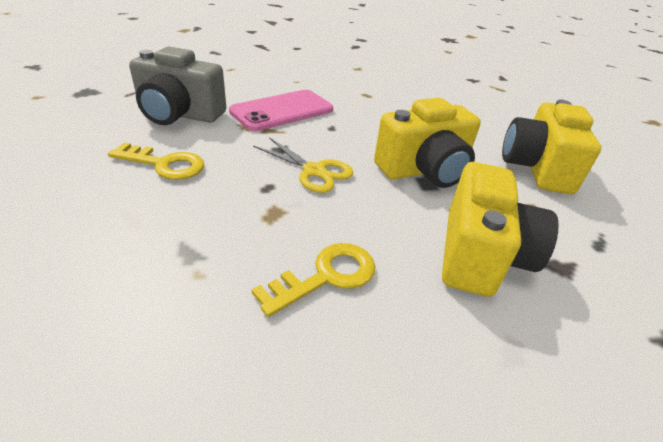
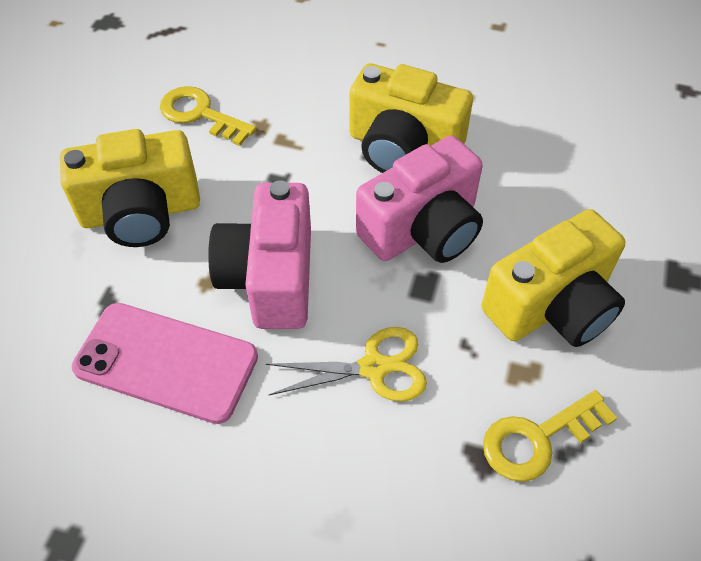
grey camera: 1 -> 0
pink camera: 0 -> 2

